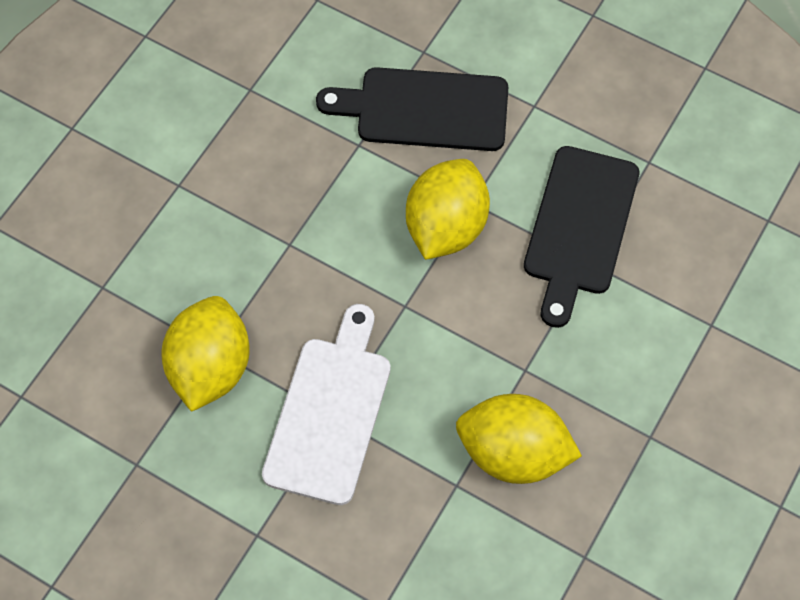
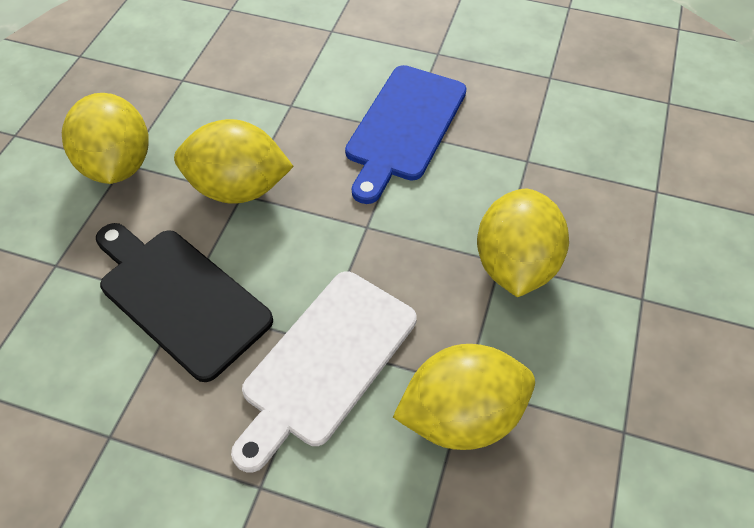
black cutting board: 2 -> 1
blue cutting board: 0 -> 1
yellow lemon: 3 -> 4

